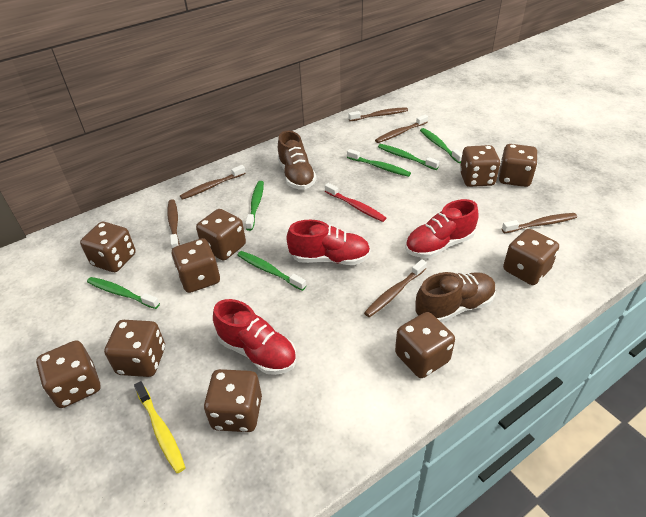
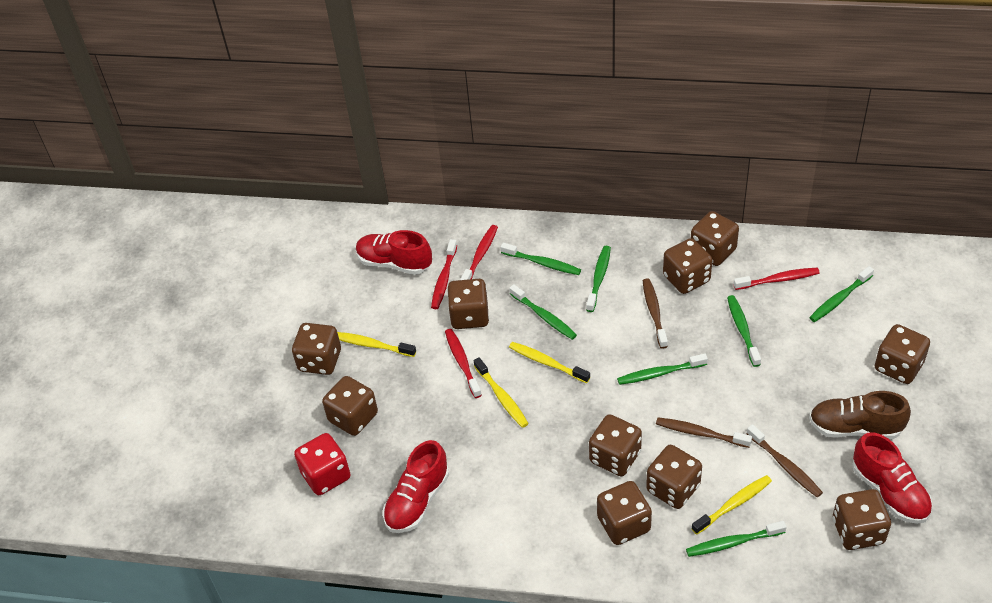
brown shoe: 2 -> 1
brown toothbrush: 6 -> 3
green toothbrush: 6 -> 7
red dice: 0 -> 1
red toothbrush: 1 -> 4
yellow toothbrush: 1 -> 4

